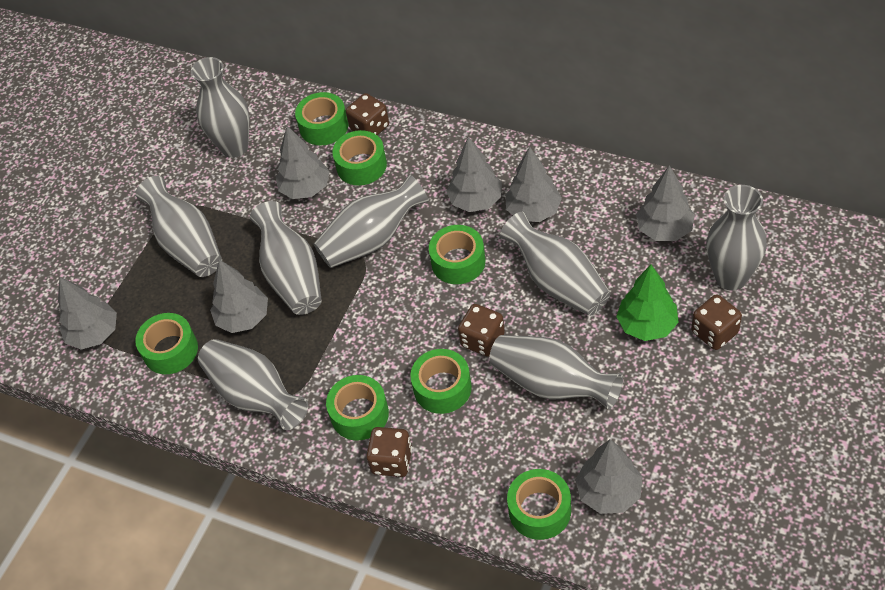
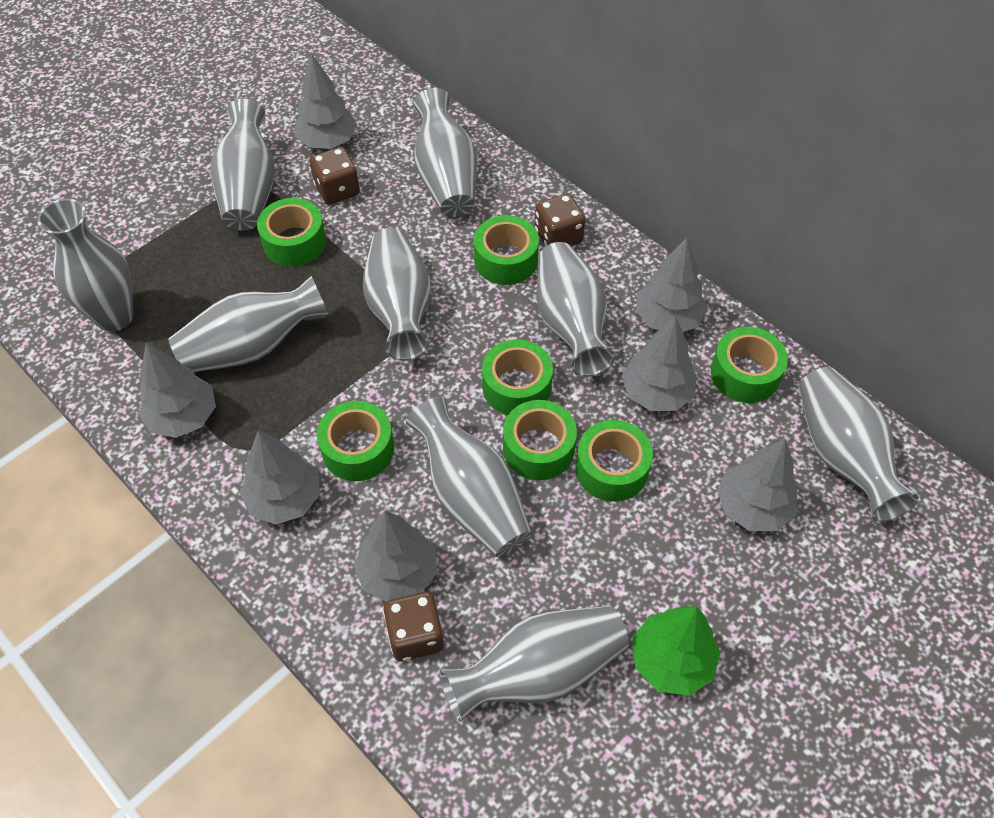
brown dice: 4 -> 3
grey vase: 8 -> 9

